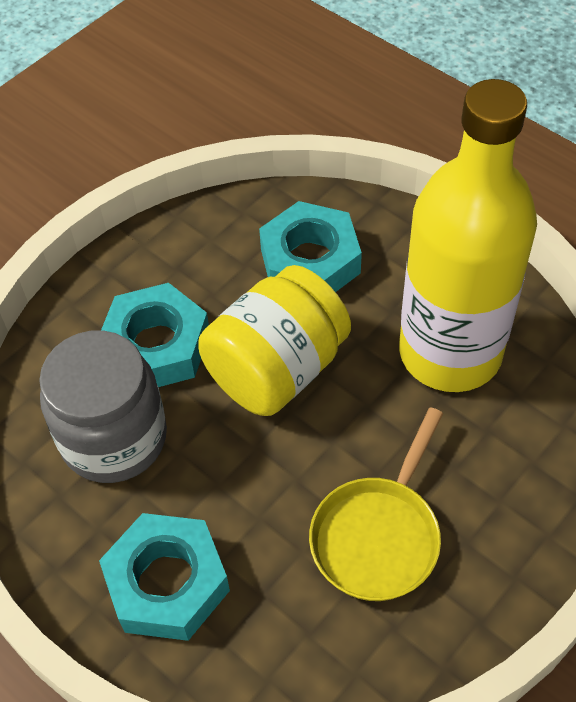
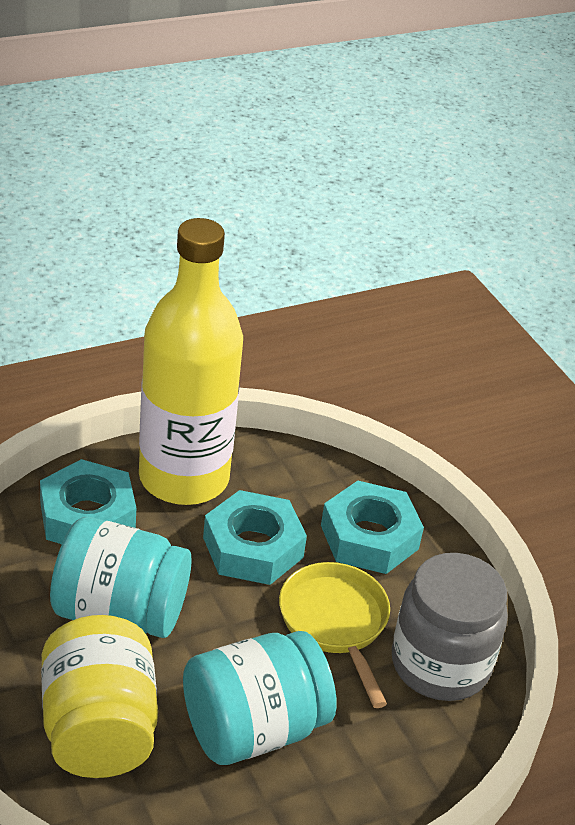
turquoise jar: 0 -> 2

